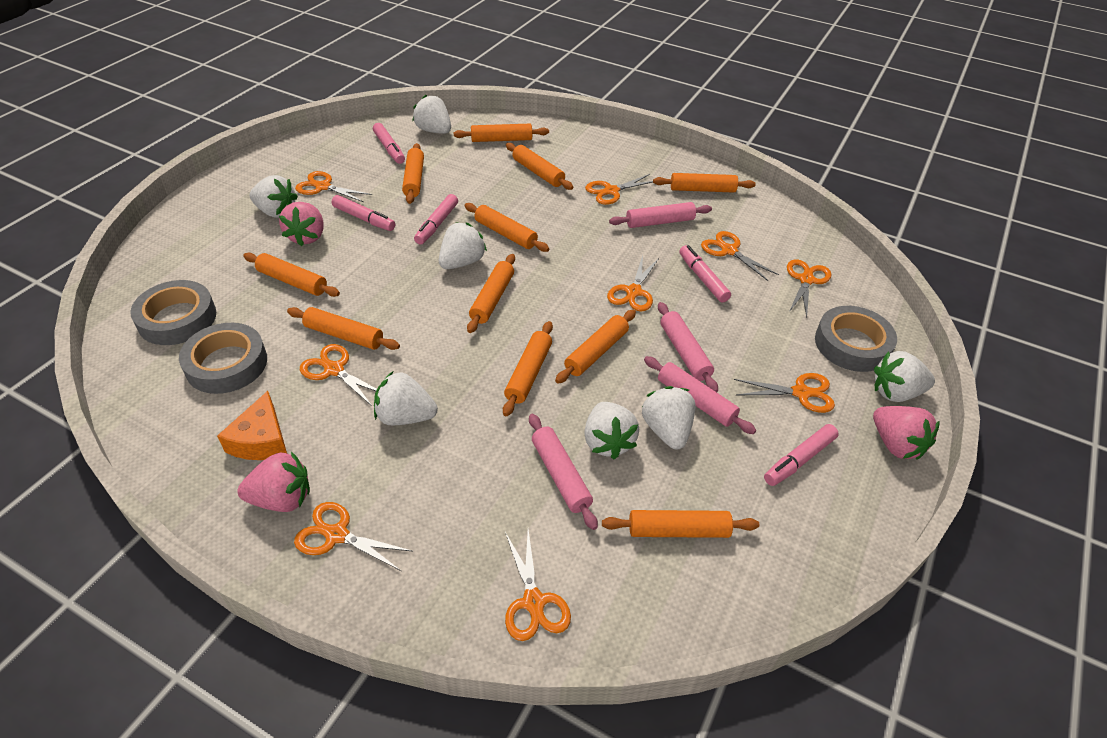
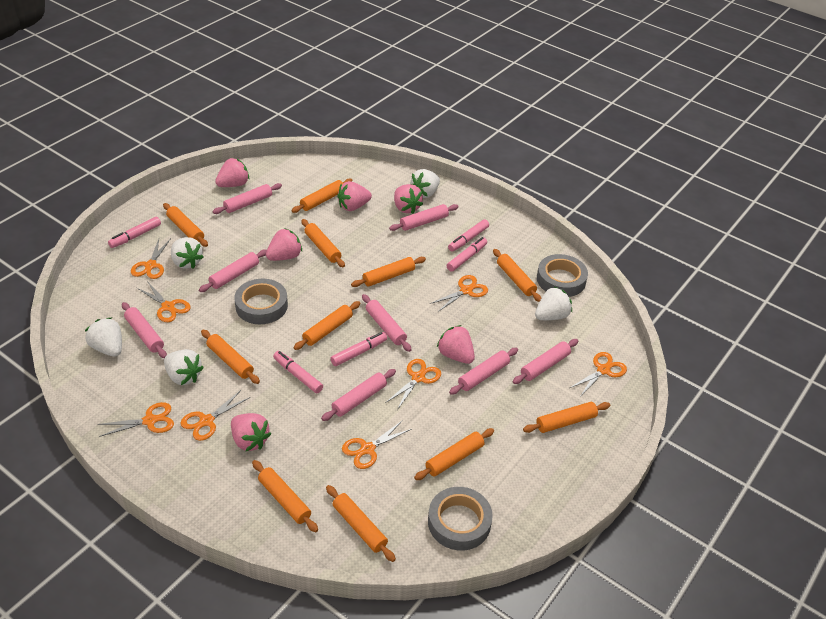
orange cheese: 1 -> 0
orange scissors: 9 -> 8
pink rolling pin: 4 -> 8
pink strawberry: 3 -> 6
white strawberry: 7 -> 5

